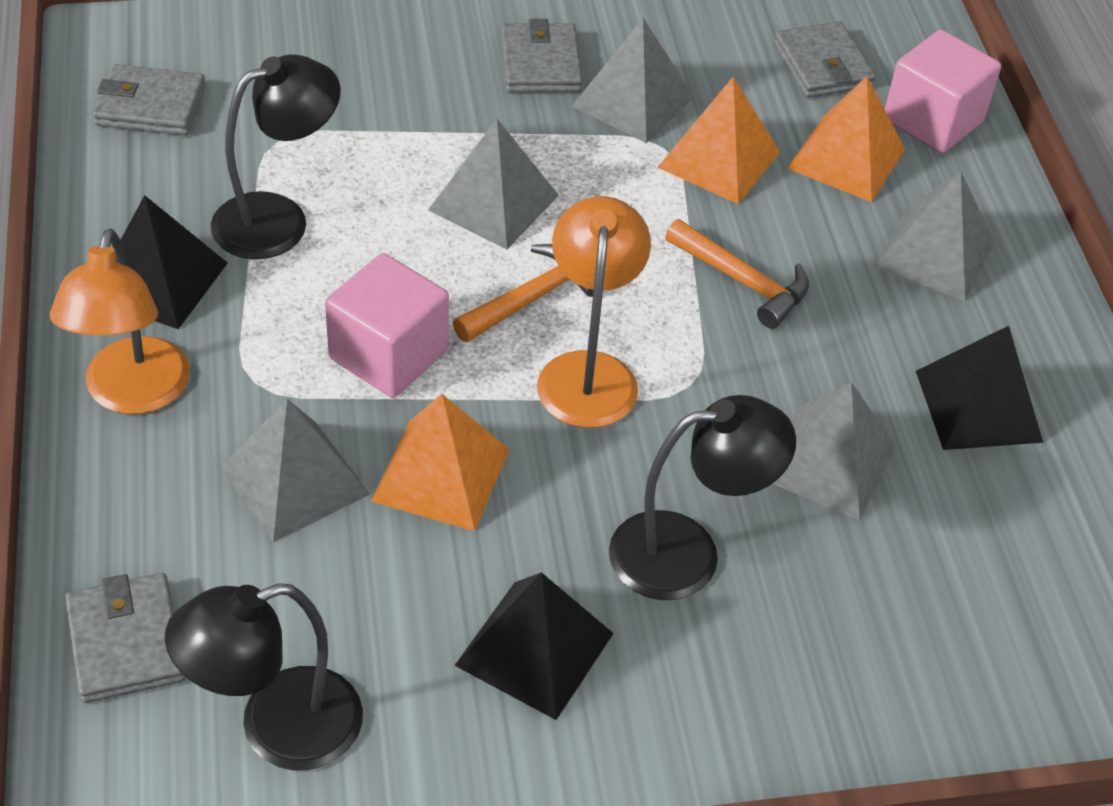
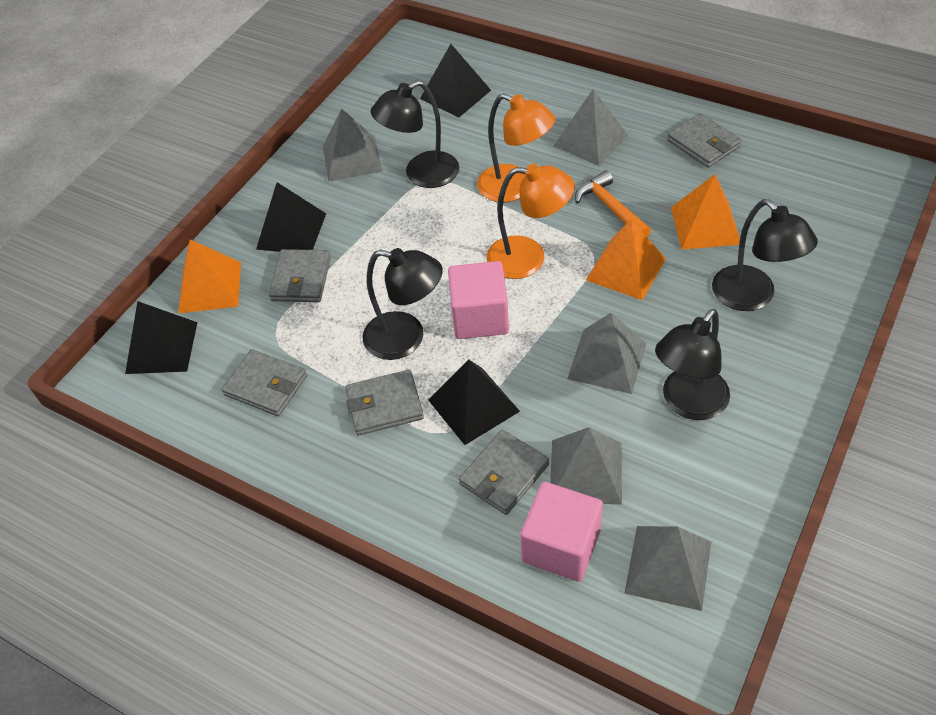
black lamp: 3 -> 4
black pyramid: 3 -> 4
grey wallet: 4 -> 5
orange hammer: 2 -> 1

